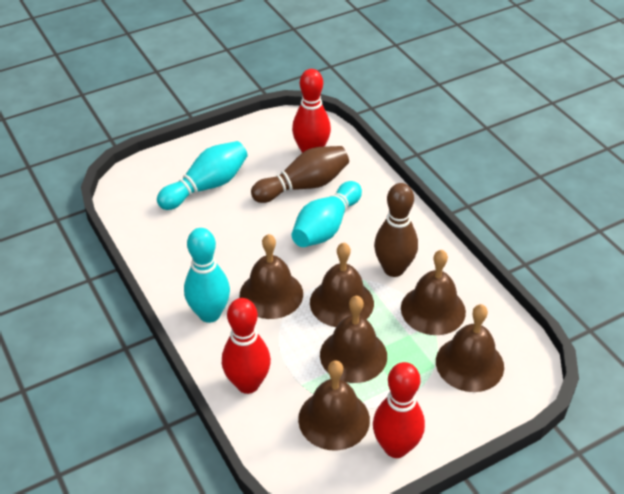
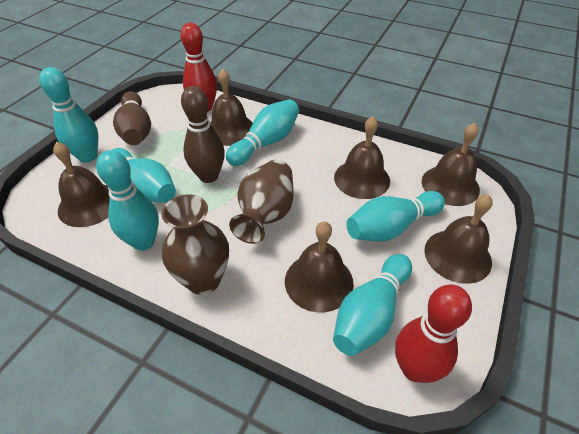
brown vase: 0 -> 2
red bowling pin: 3 -> 2
turquoise bowling pin: 3 -> 6

